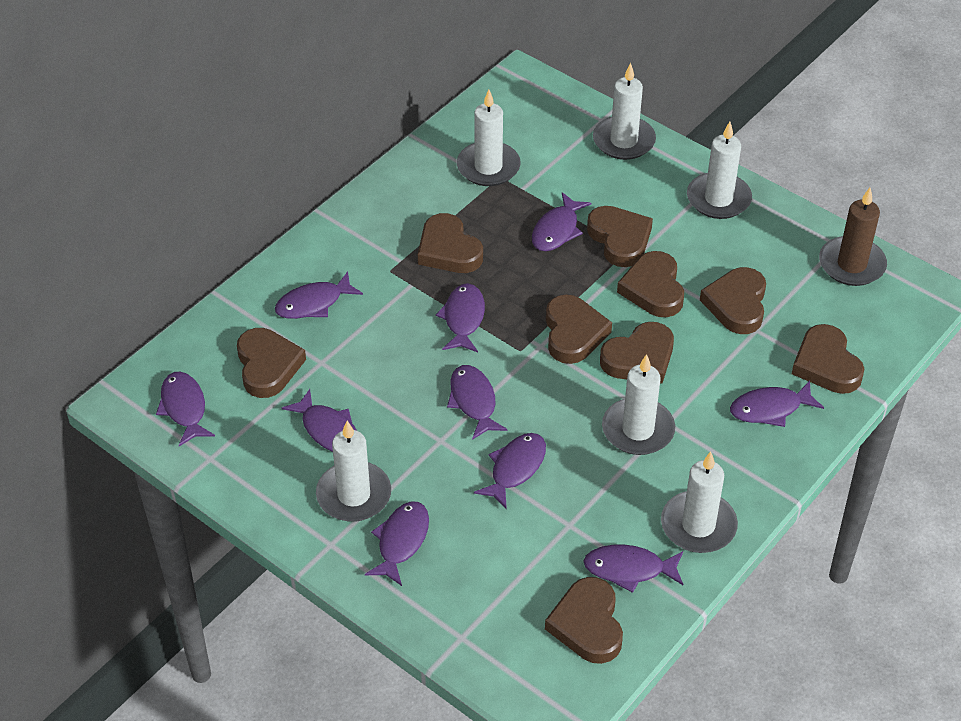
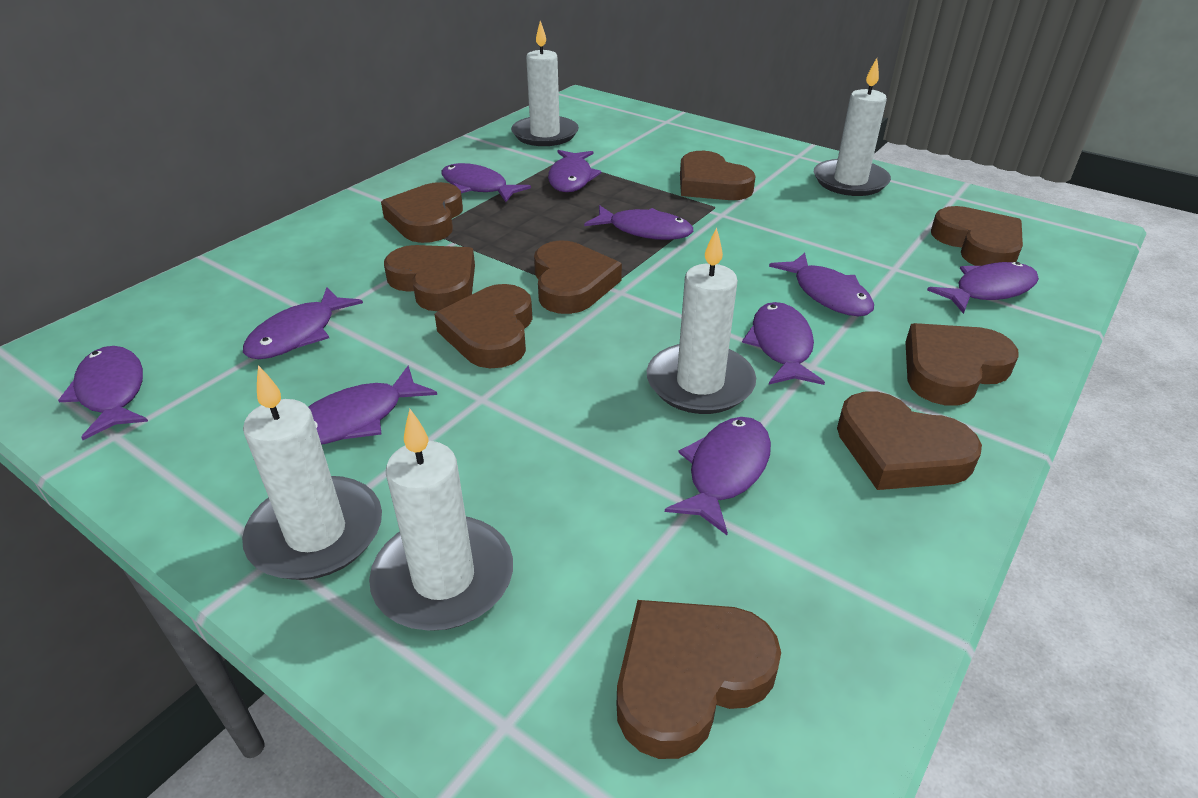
brown candle: 1 -> 0
white candle: 6 -> 5

